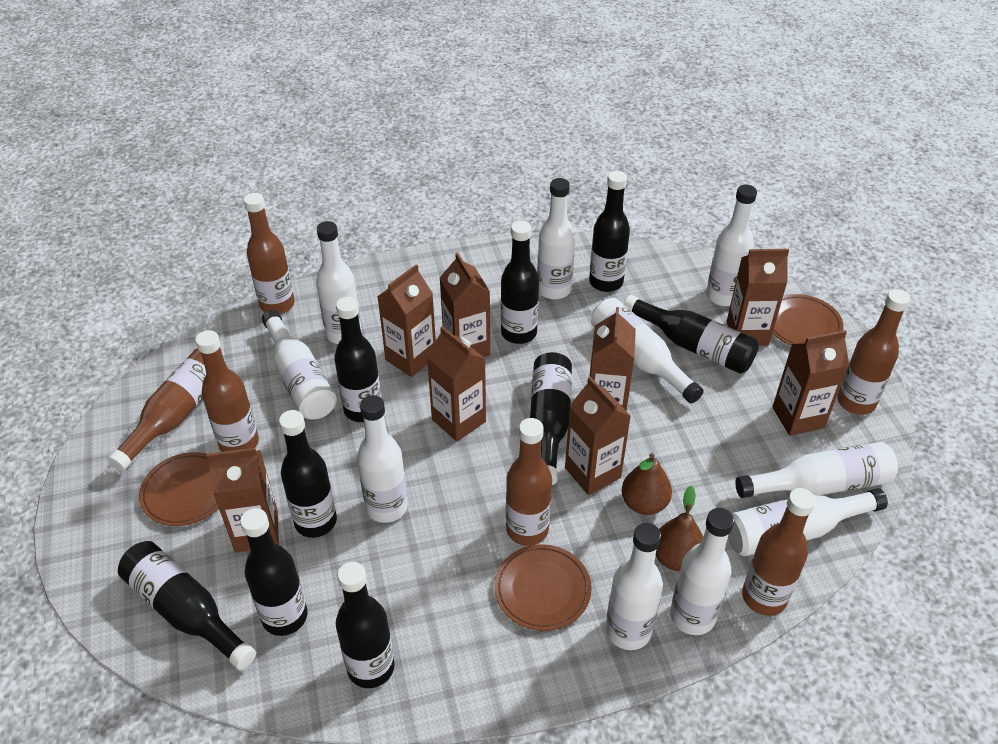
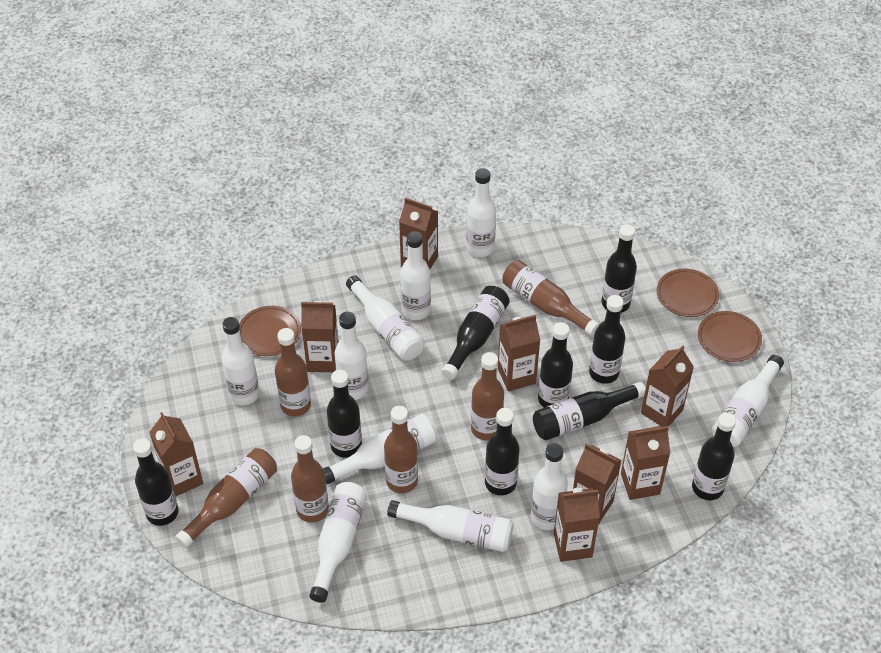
brown pear: 2 -> 0

